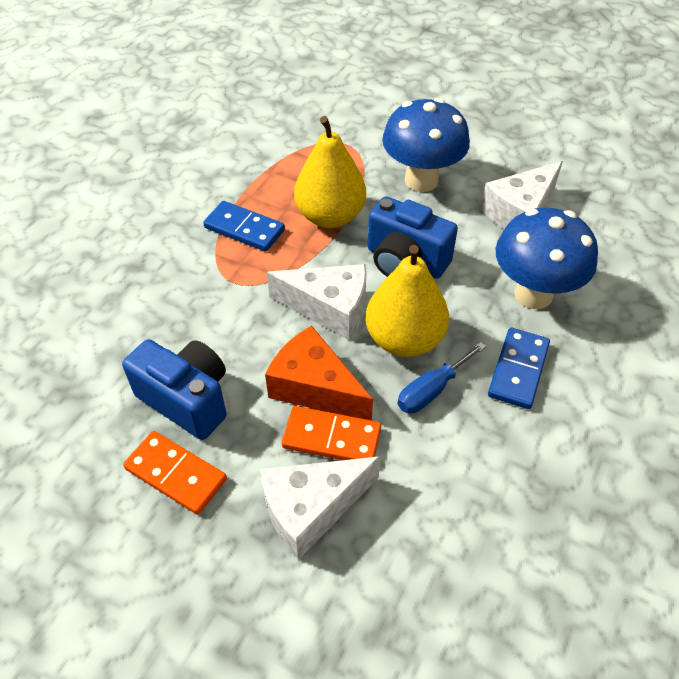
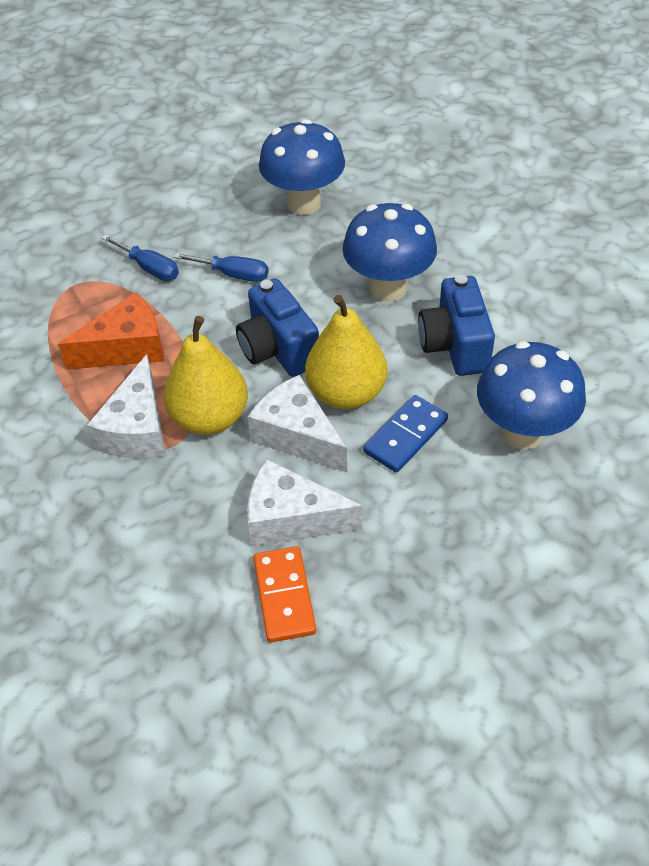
blue domino: 2 -> 1
blue mushroom: 2 -> 3
blue screwdriver: 1 -> 2
orange domino: 2 -> 1

